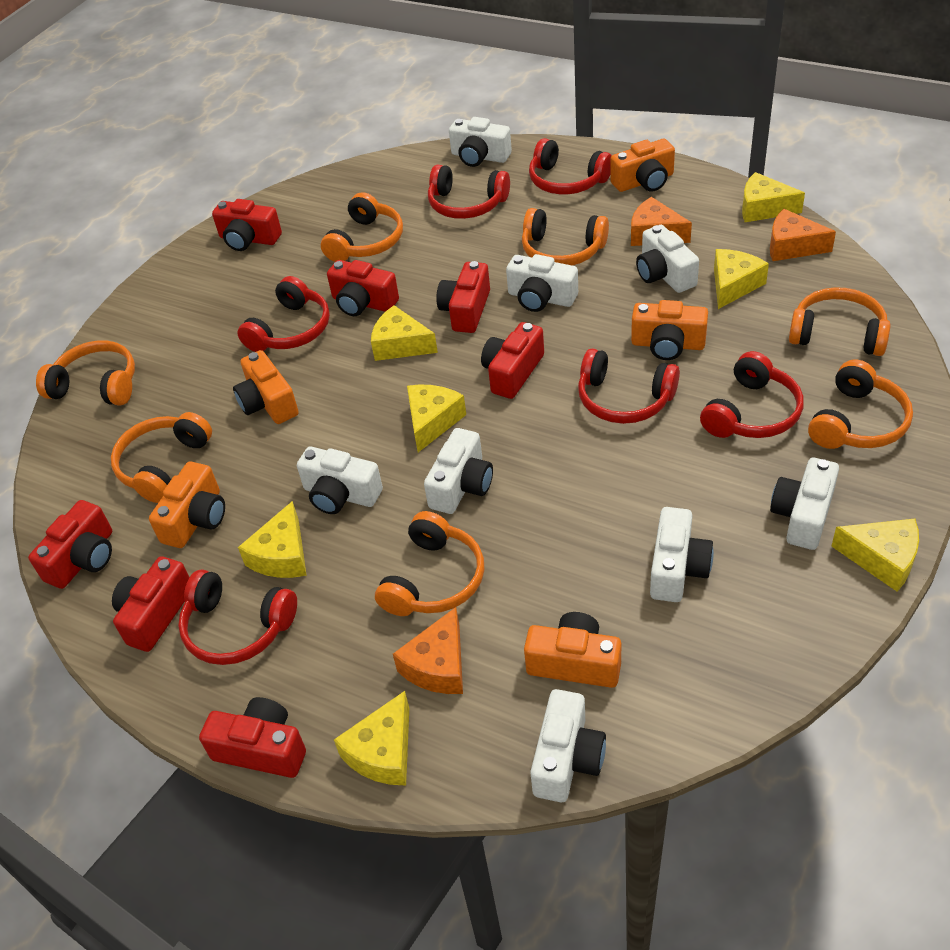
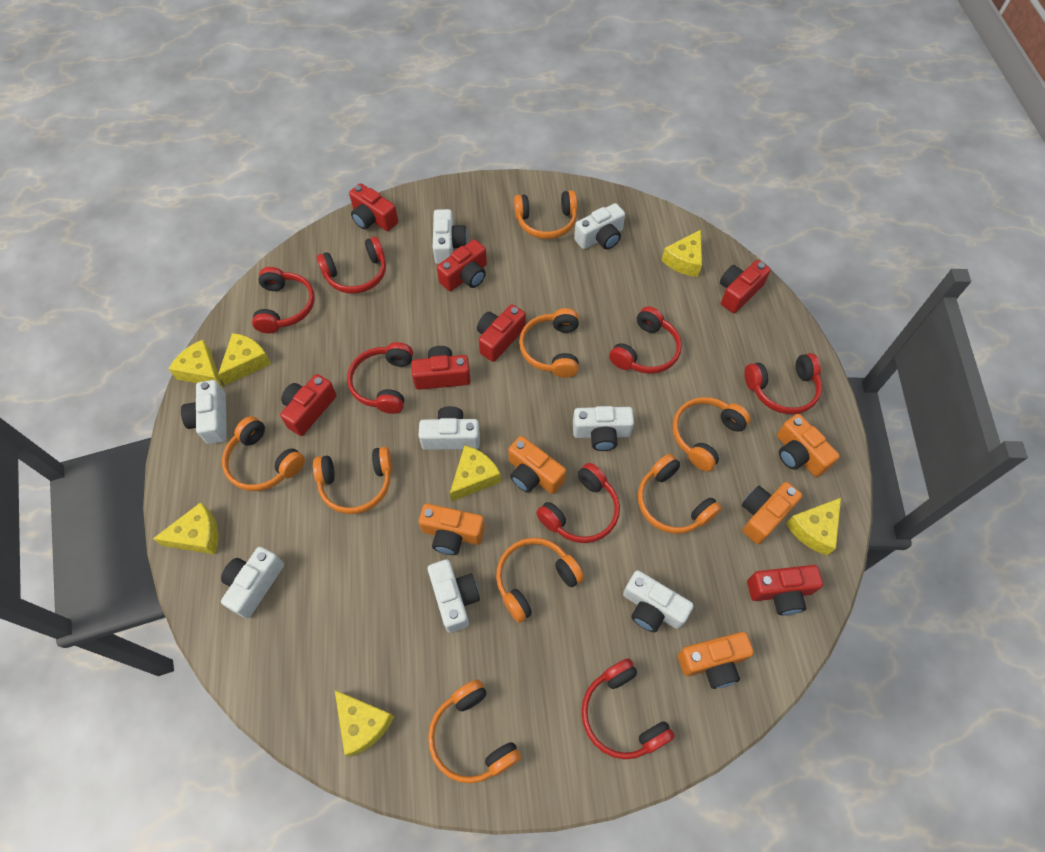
orange cheese: 3 -> 0
orange headphones: 7 -> 8
red headphones: 6 -> 7

